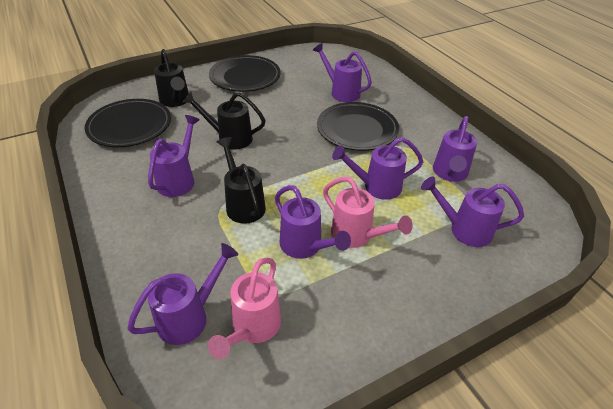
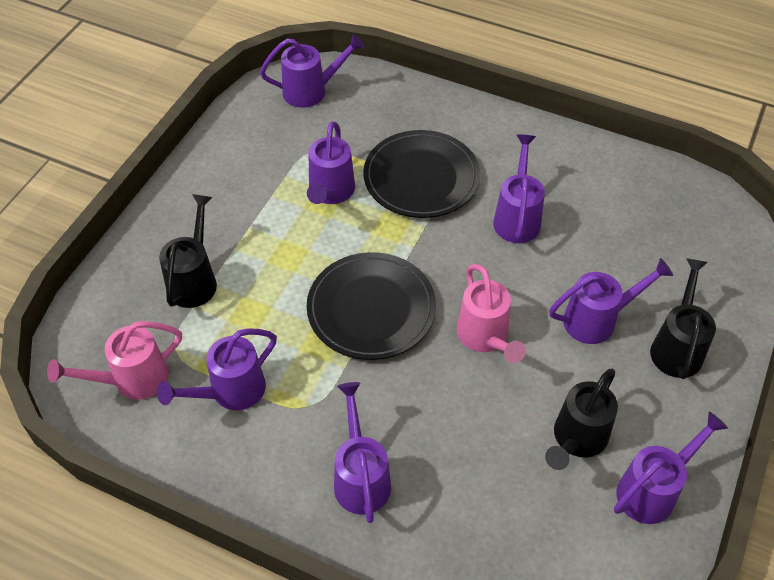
black plate: 3 -> 2

